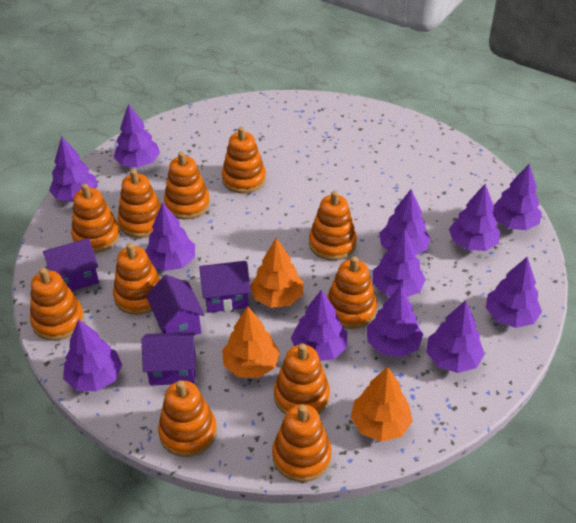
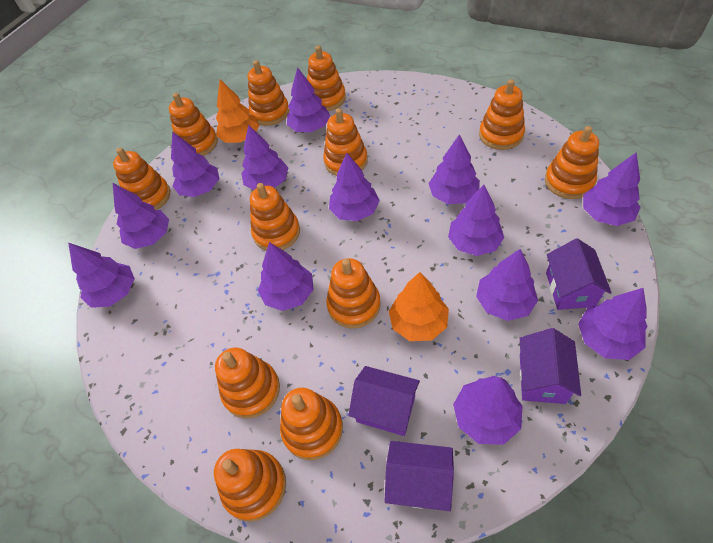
orange stacking toy: 11 -> 12
orange tree: 3 -> 2
purple tree: 12 -> 13

